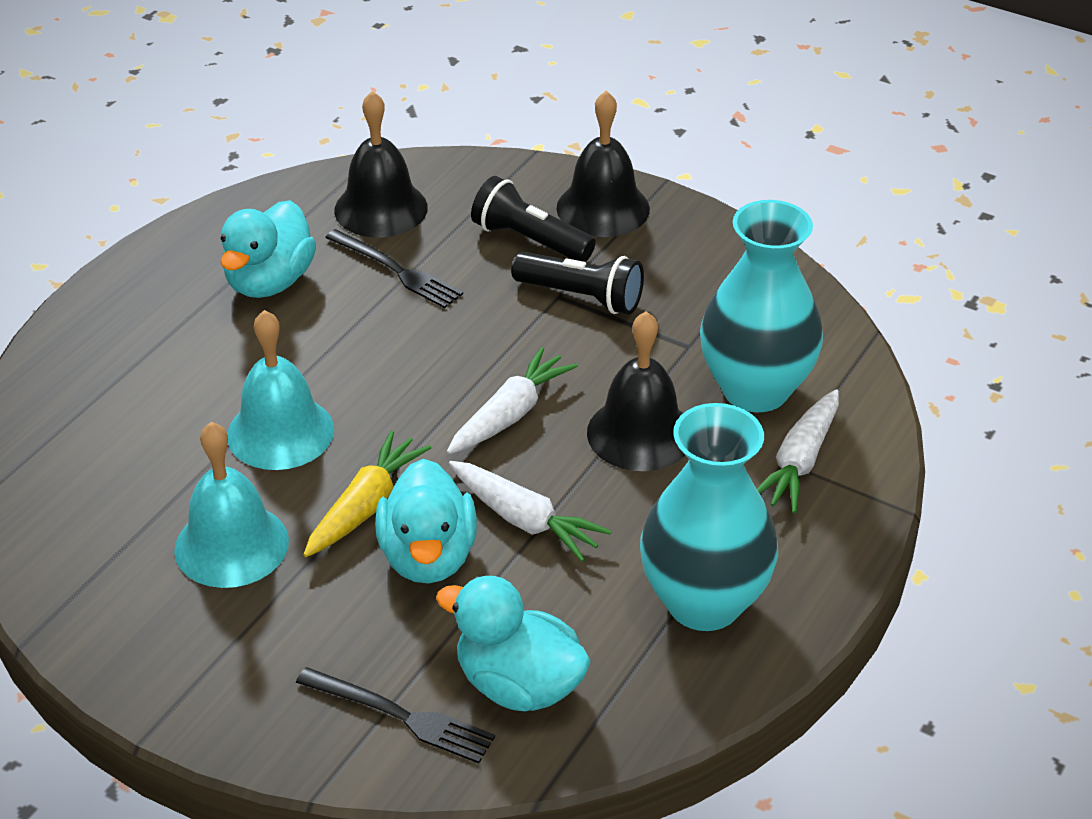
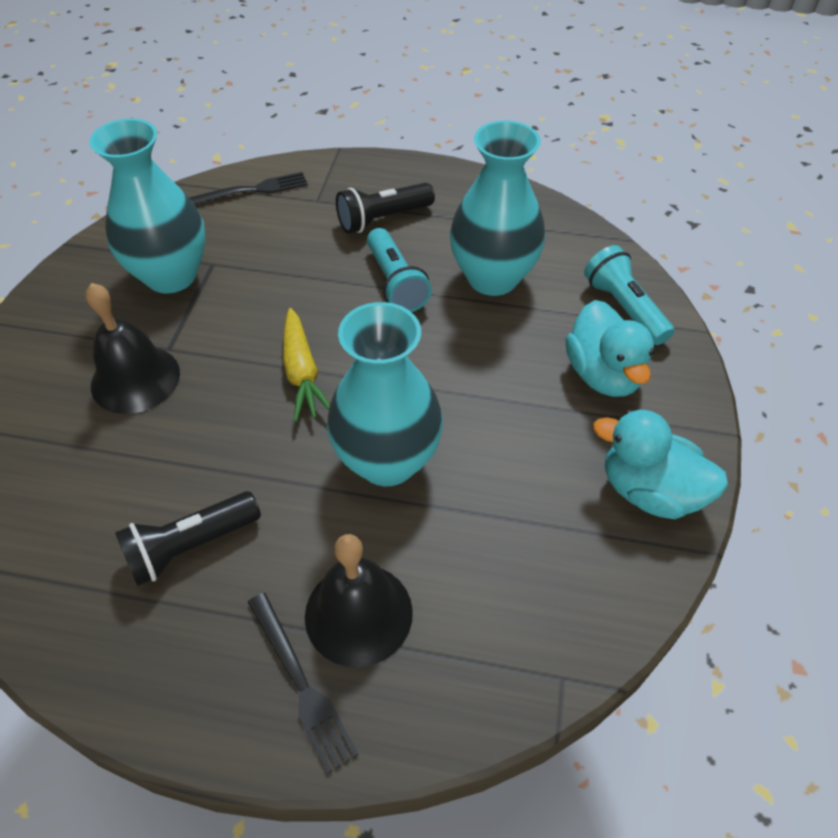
black bell: 3 -> 2
turquoise bell: 2 -> 0
turquoise duck: 3 -> 2
turquoise flashlight: 0 -> 2
turquoise vase: 2 -> 3
white carrot: 3 -> 0

